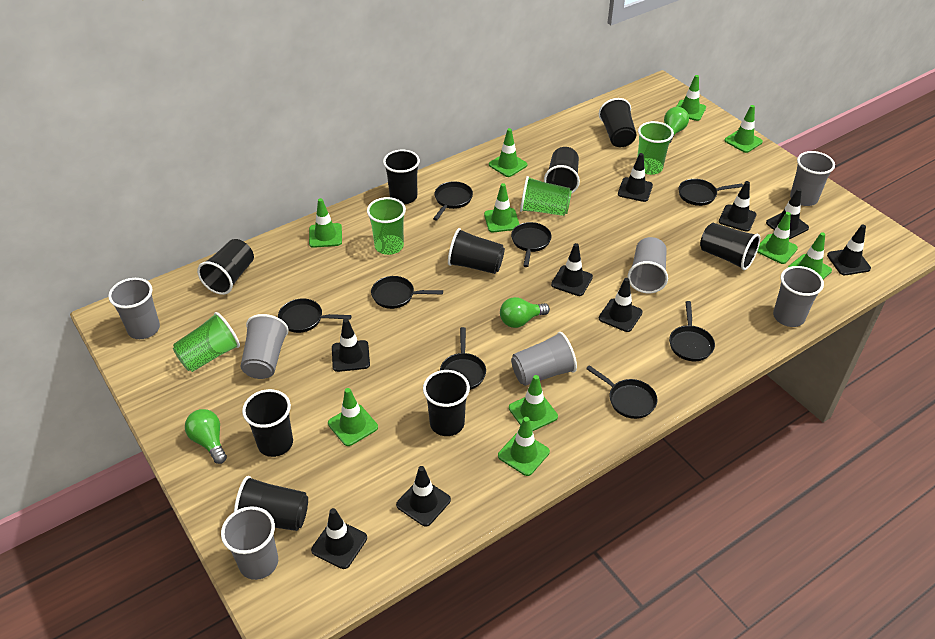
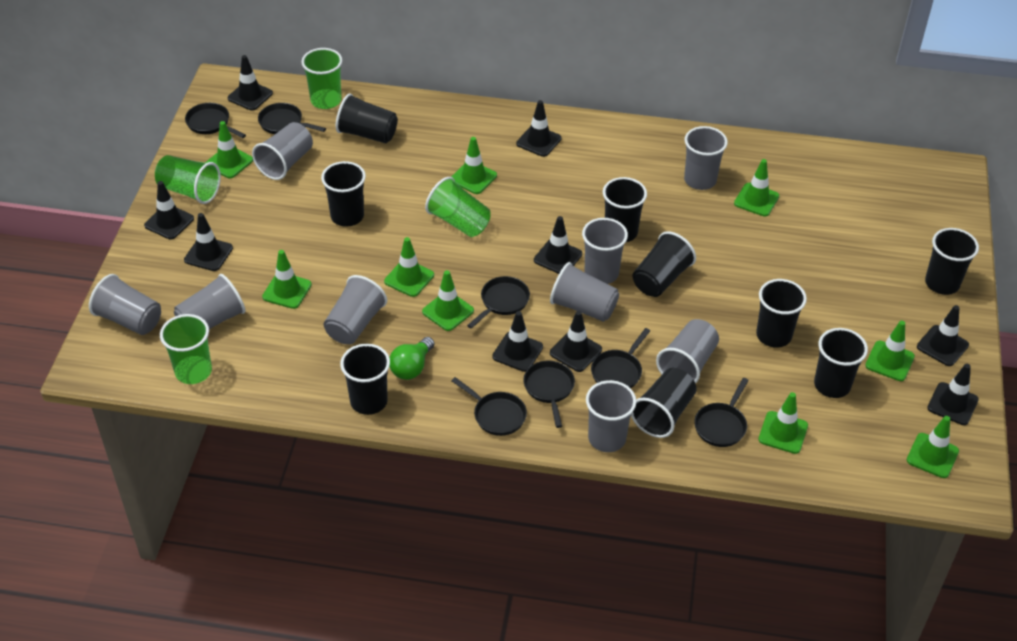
black pan: 8 -> 7
green light bulb: 3 -> 1
green traffic cone: 10 -> 9
grey cup: 7 -> 9

